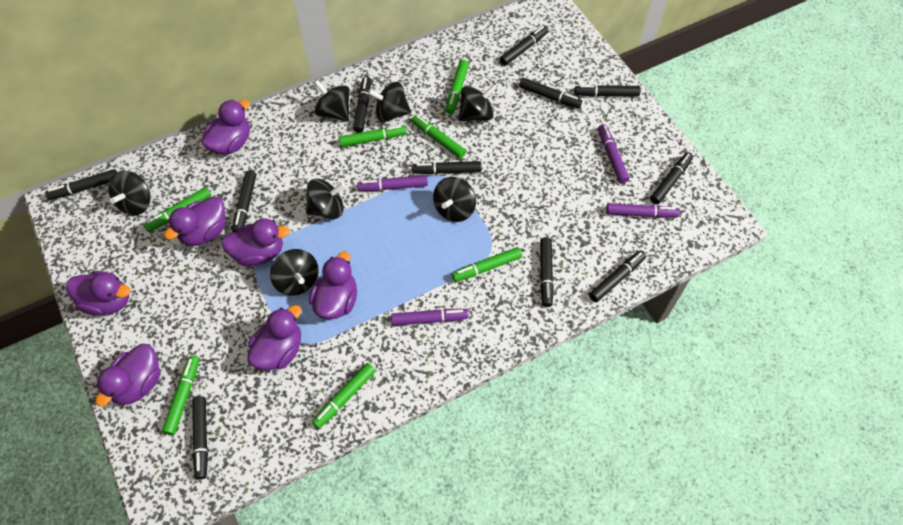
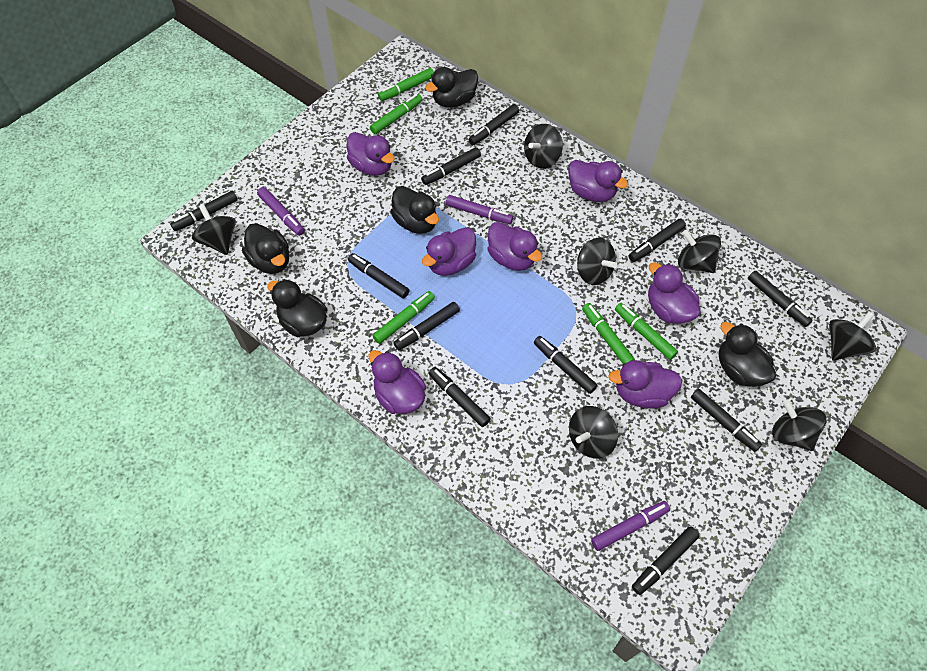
black duck: 0 -> 5
green marker: 7 -> 5
purple marker: 4 -> 3

